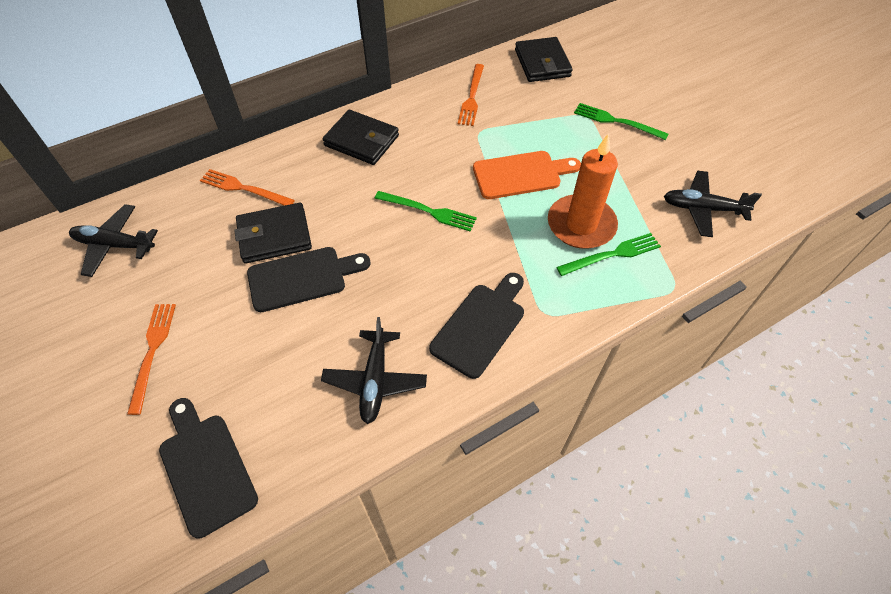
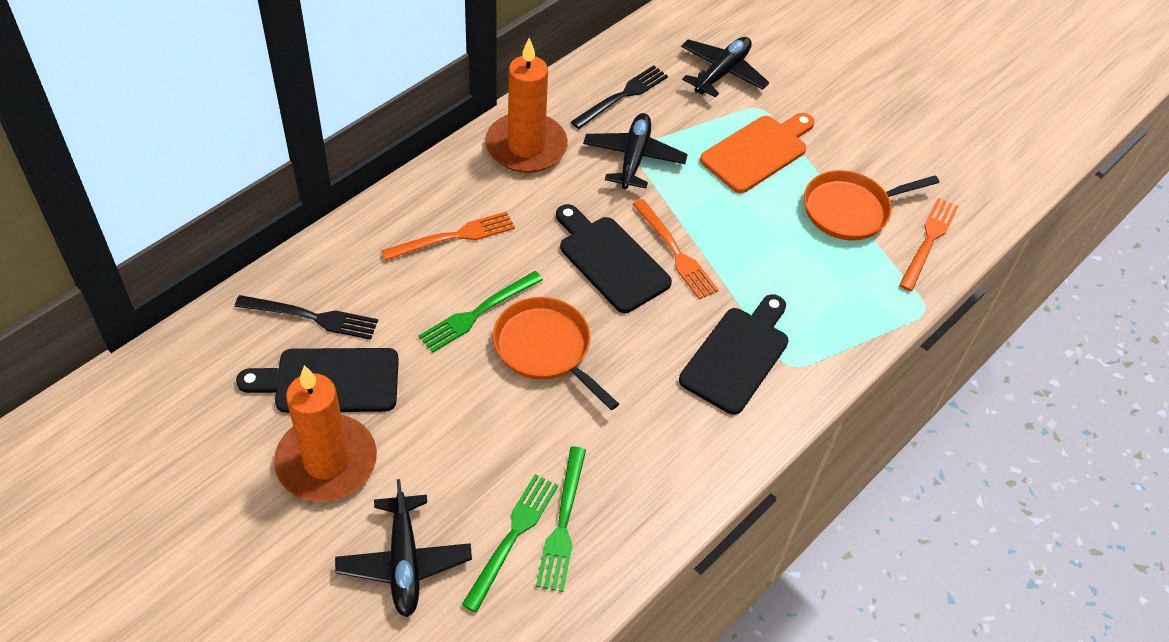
black fork: 0 -> 2
black wallet: 3 -> 0
orange candle: 1 -> 2
orange pan: 0 -> 2

